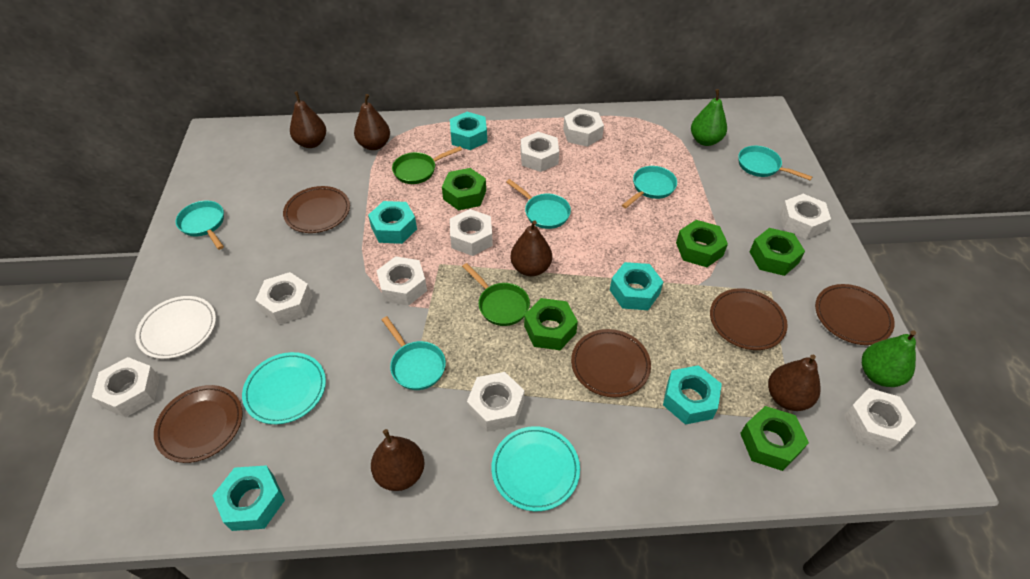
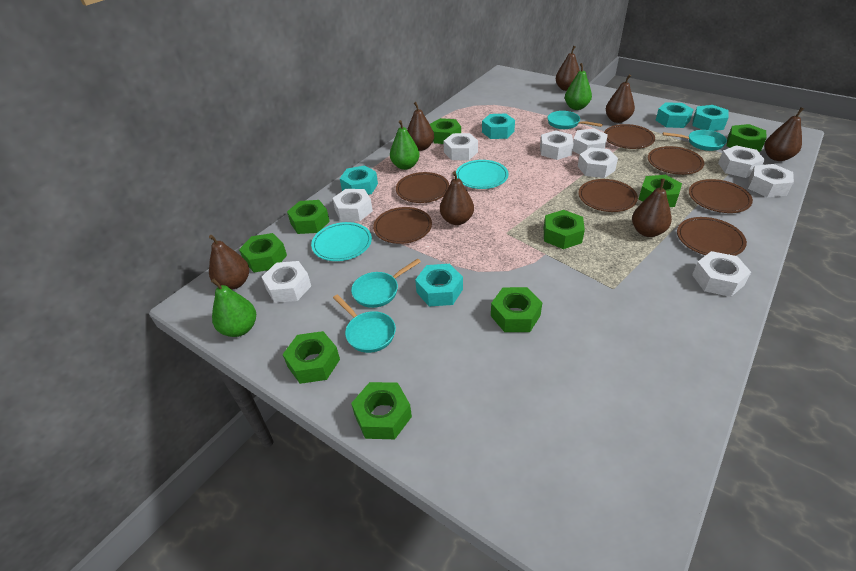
brown pear: 5 -> 7
brown plate: 5 -> 7
green nut: 5 -> 9
green pan: 2 -> 0
green pear: 2 -> 3
turquoise pan: 5 -> 4
white plate: 1 -> 0

